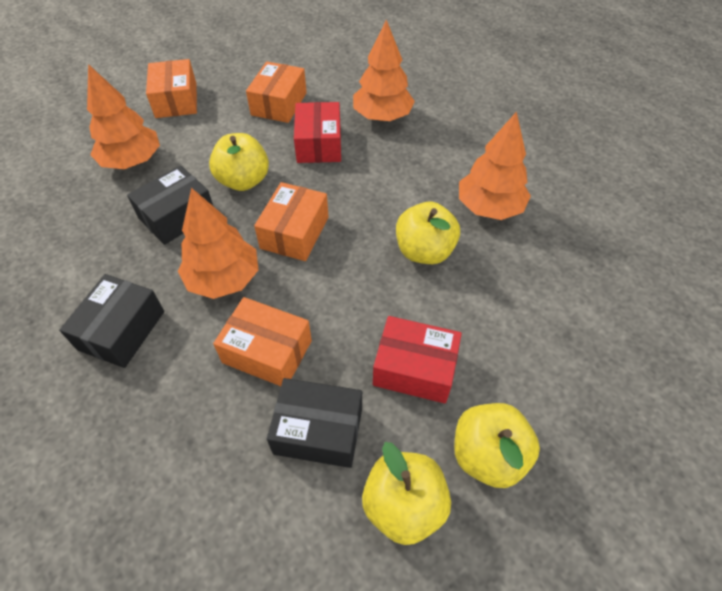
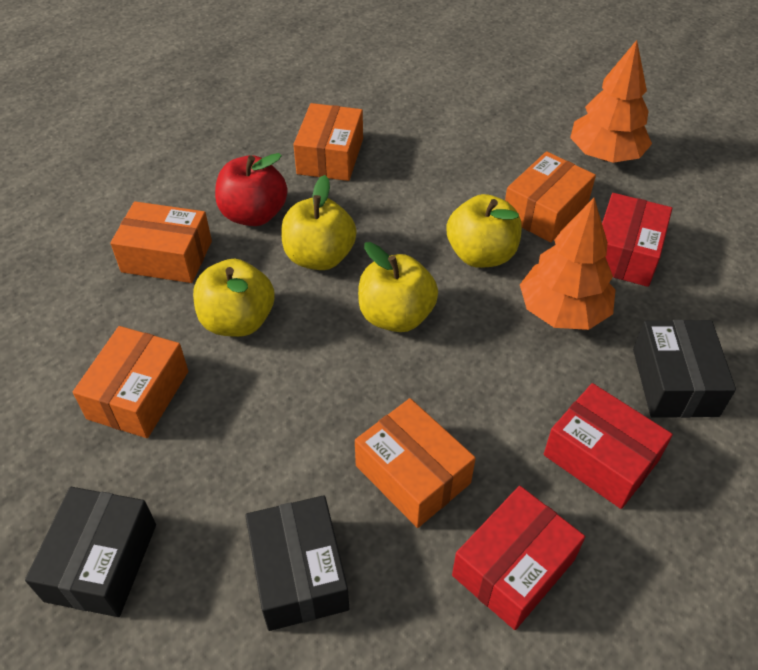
orange box: 4 -> 5
orange tree: 4 -> 2
red apple: 0 -> 1
red box: 2 -> 3

